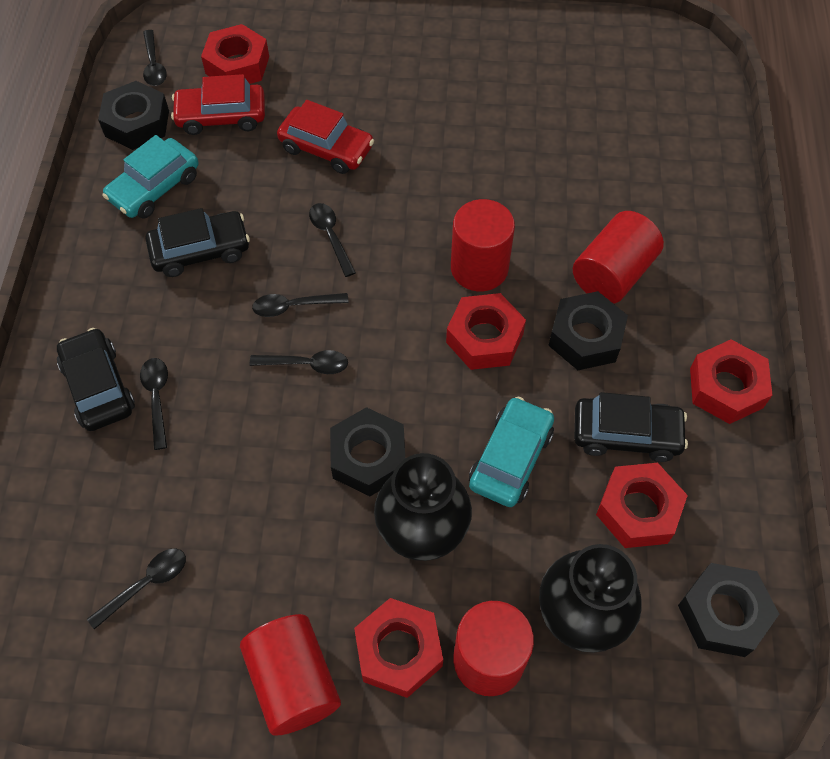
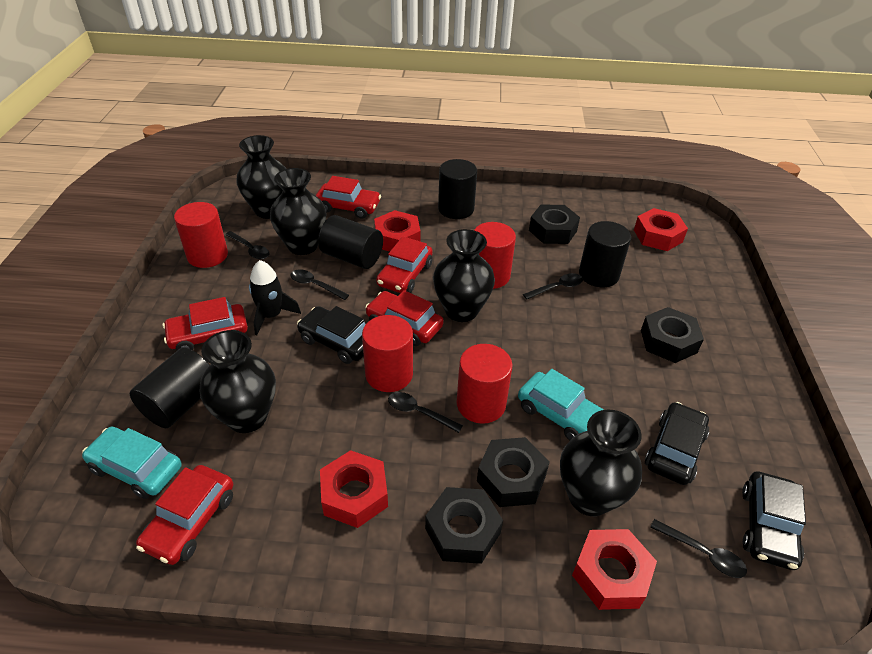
black cylinder: 0 -> 4
black rocket: 0 -> 1
black spoon: 6 -> 5
black vase: 2 -> 5
red car: 2 -> 5
red nut: 5 -> 4

